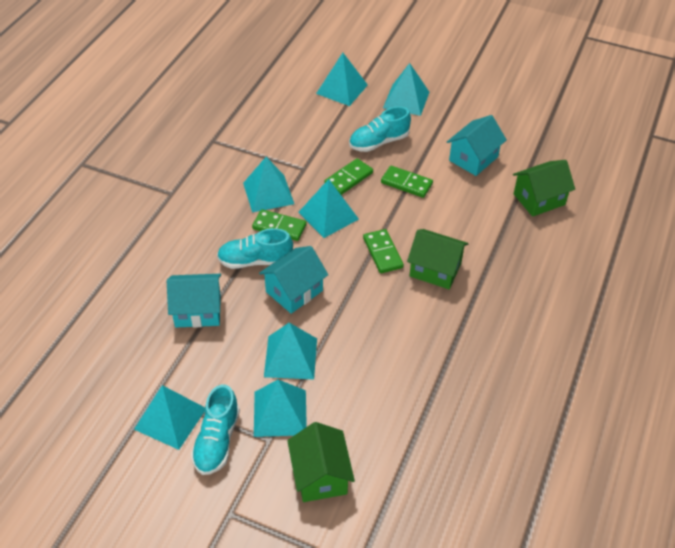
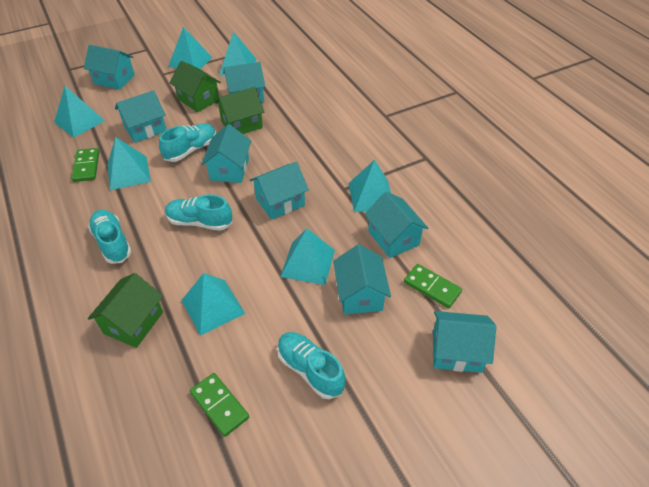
green domino: 4 -> 3
turquoise house: 3 -> 8
turquoise shoe: 3 -> 4

